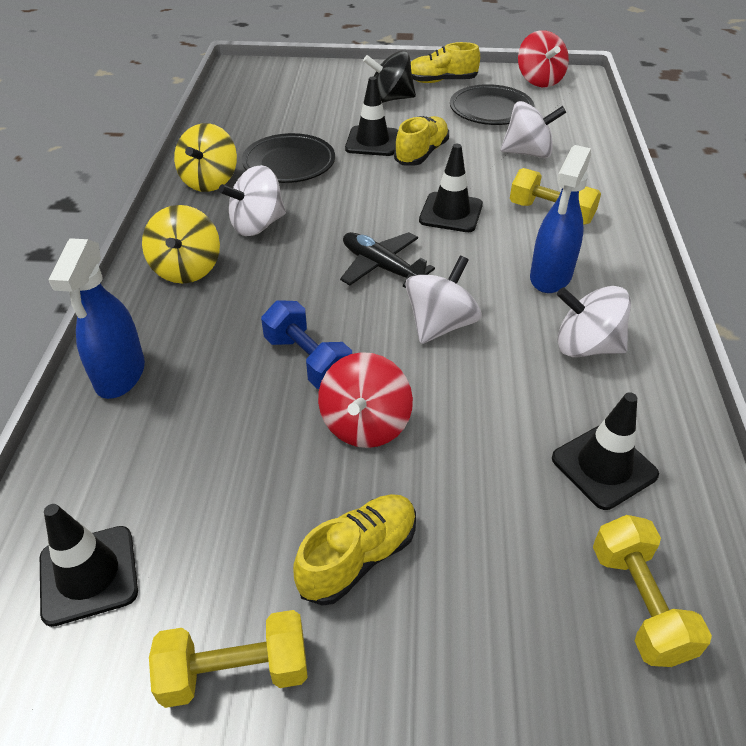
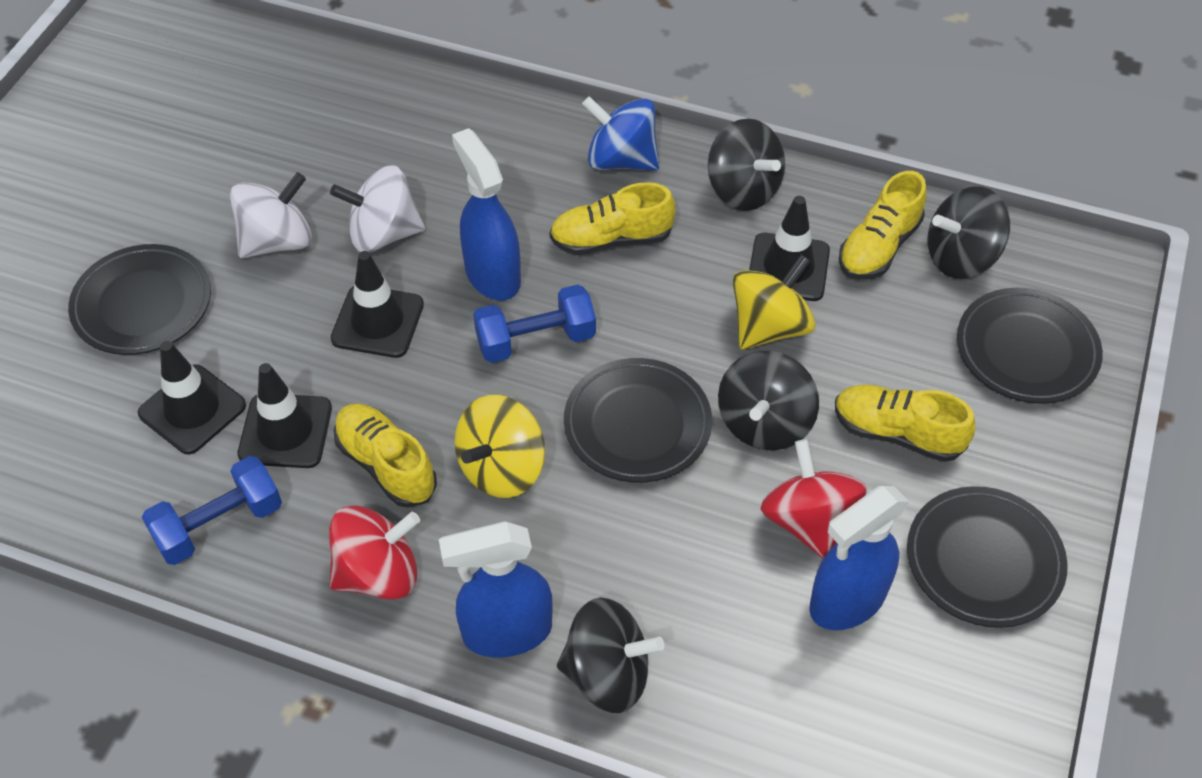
black plane: 1 -> 0
black plate: 2 -> 4
black spinning top: 1 -> 4
blue dumbbell: 1 -> 2
blue spinning top: 0 -> 1
blue spray bottle: 2 -> 3
white spinning top: 4 -> 2
yellow dumbbell: 3 -> 0
yellow shoe: 3 -> 4

